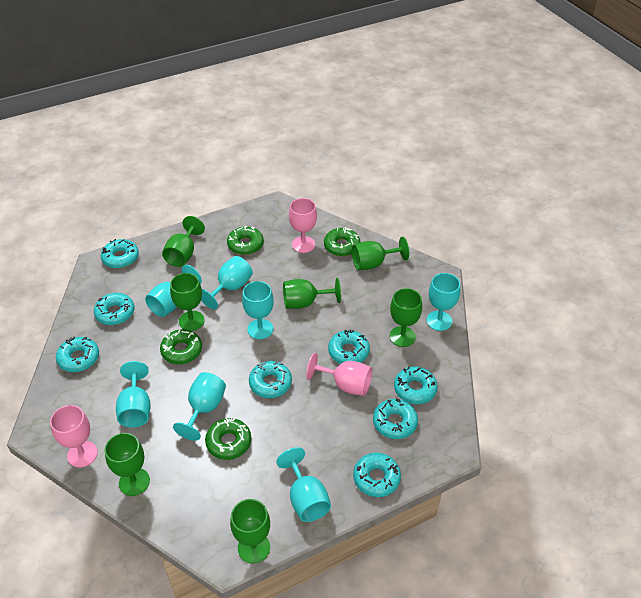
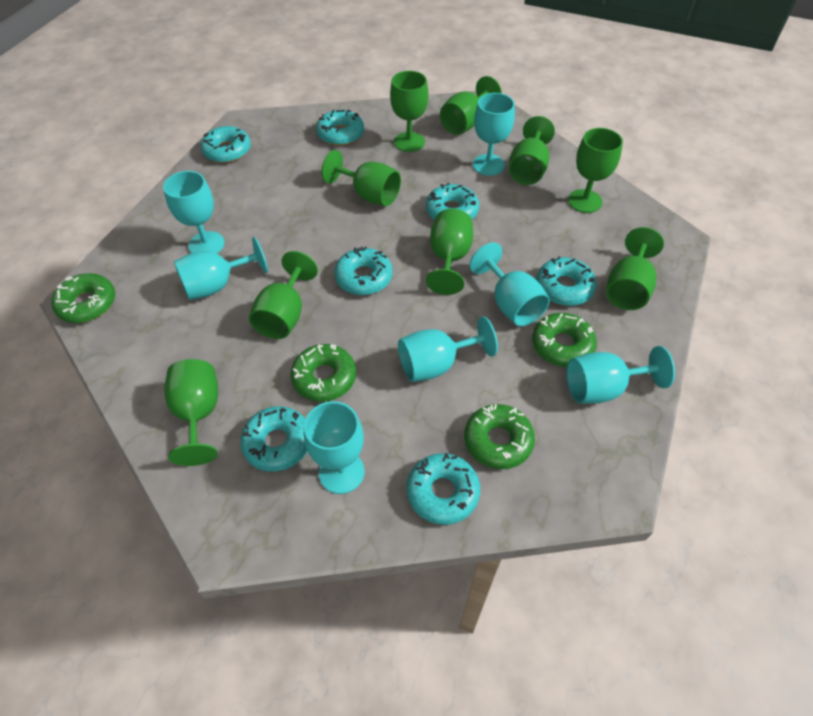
green goblet: 7 -> 9
pink goblet: 3 -> 0
turquoise donut: 8 -> 7

